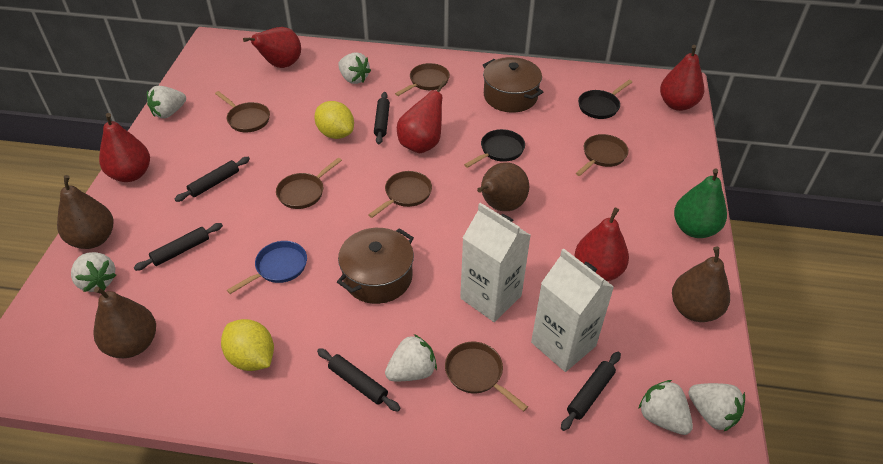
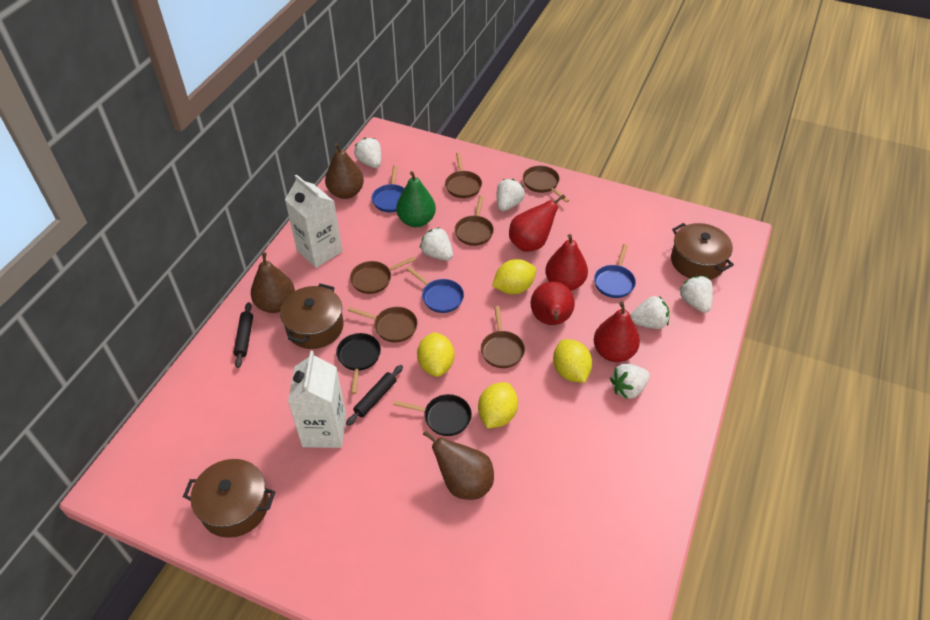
black rolling pin: 5 -> 2
blue pan: 1 -> 3
brown pear: 4 -> 3
brown pot: 2 -> 3
red pear: 5 -> 4
yellow lemon: 2 -> 4

